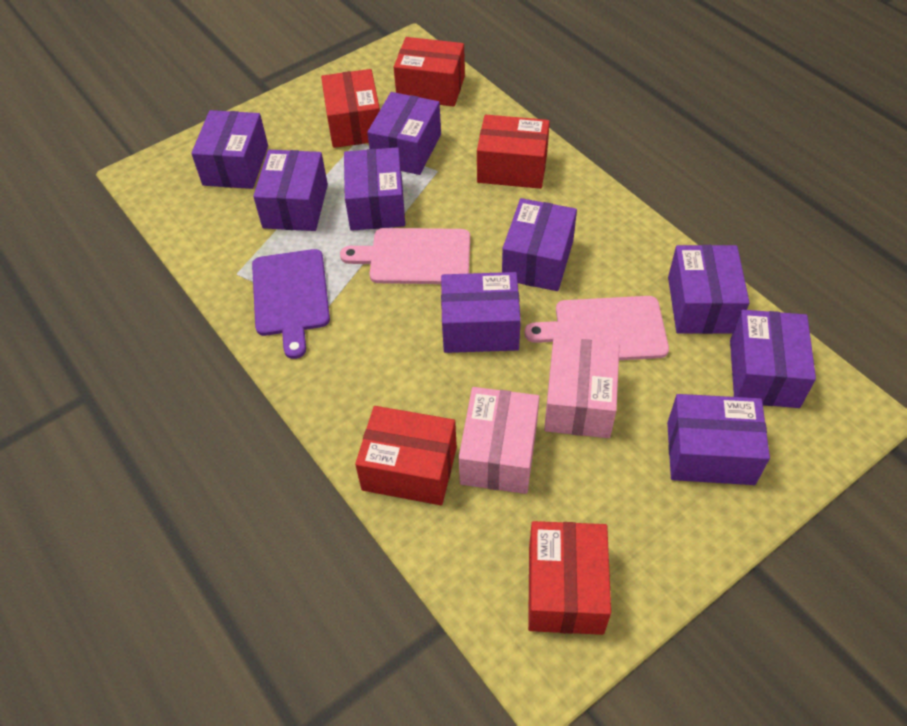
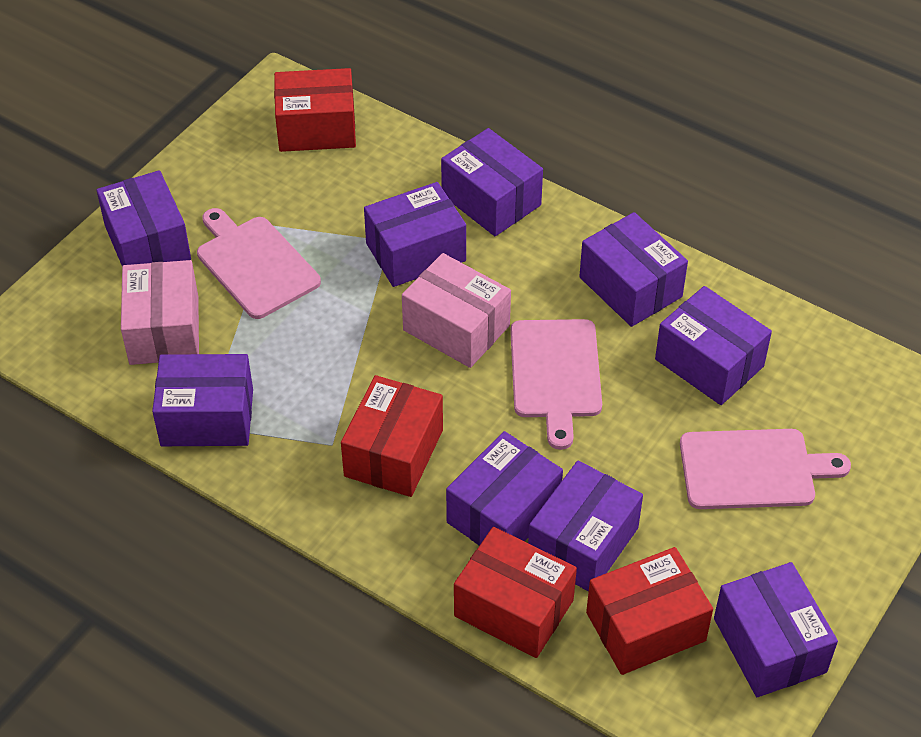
pink cutting board: 2 -> 3
purple cutting board: 1 -> 0
red box: 5 -> 4

